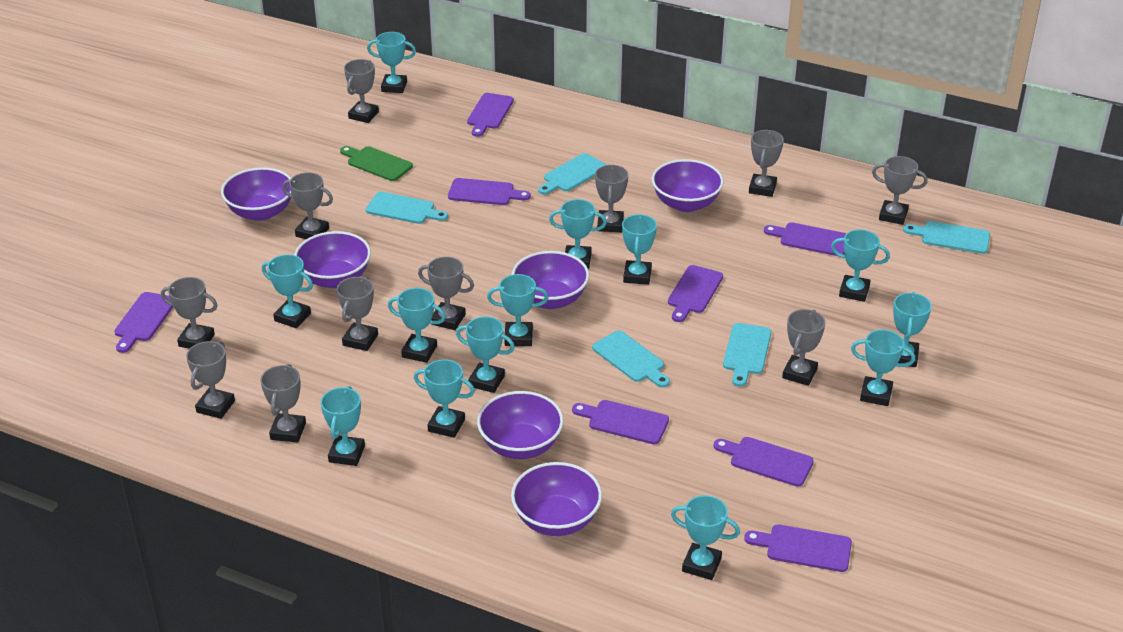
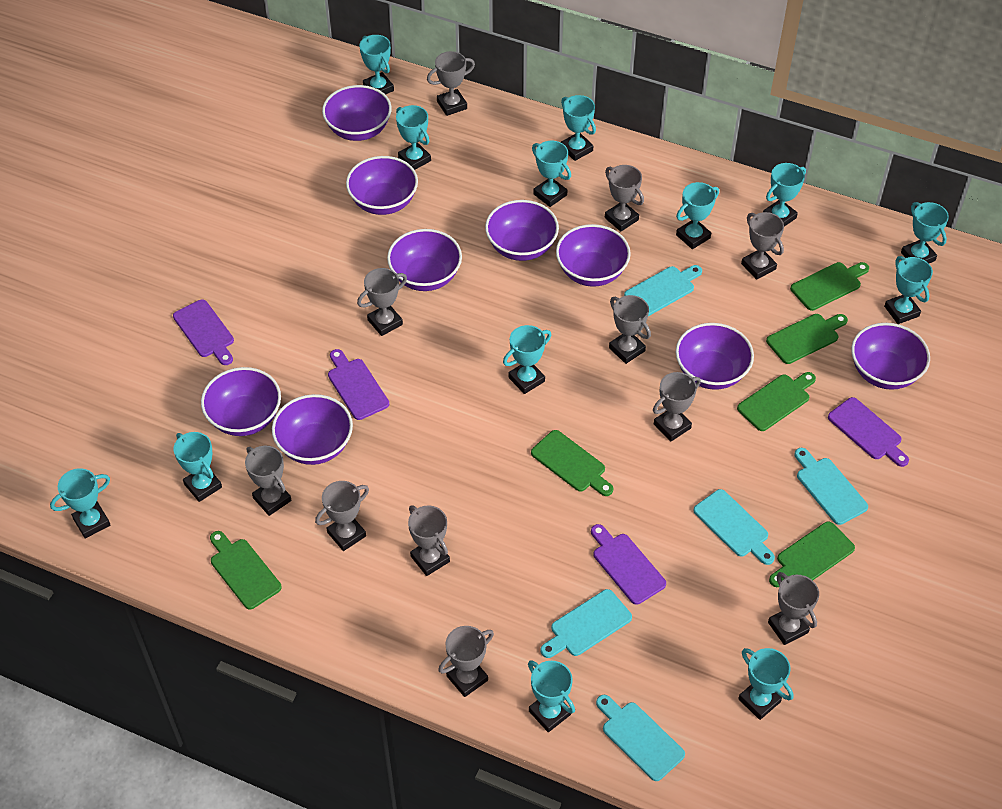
green cutting board: 1 -> 6
purple bowl: 6 -> 9
purple cutting board: 8 -> 4

